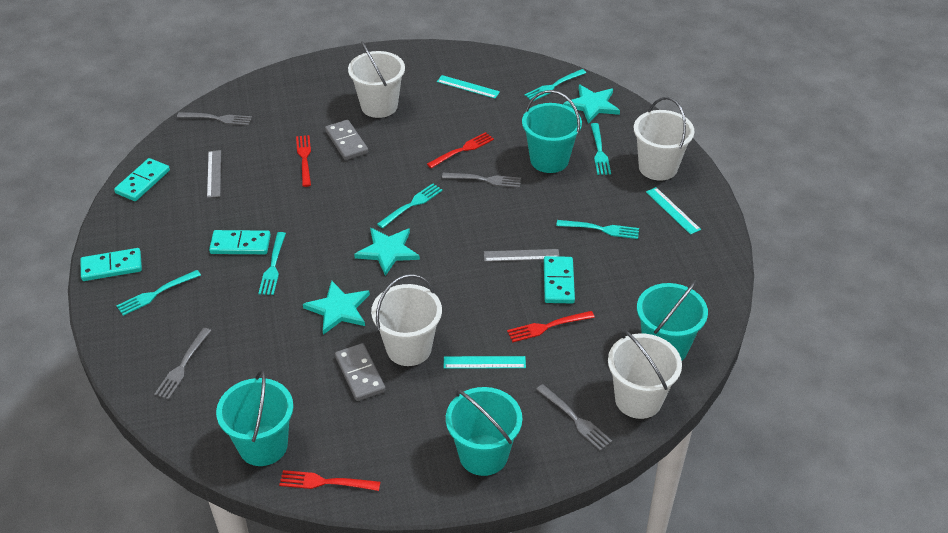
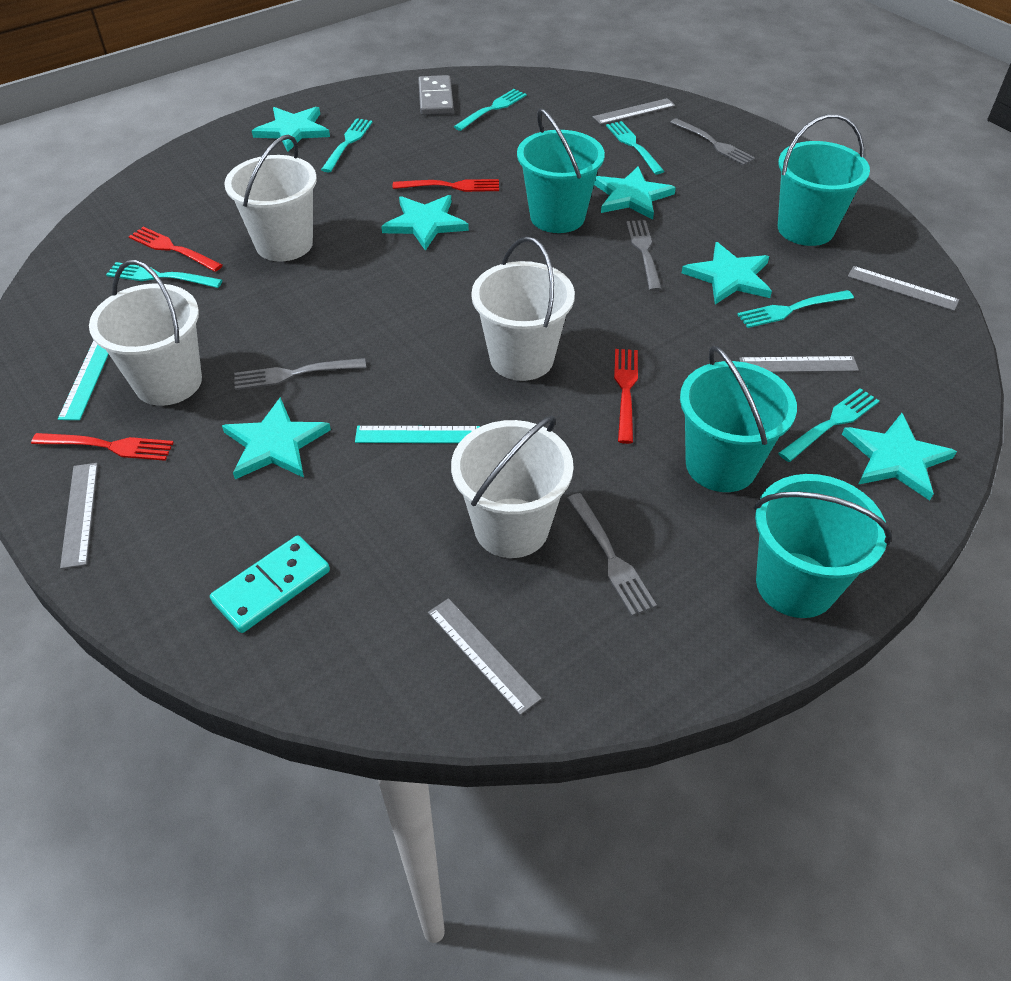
grey domino: 2 -> 1
grey ruler: 2 -> 5
turquoise domino: 4 -> 1
turquoise ruler: 3 -> 2
turquoise star: 3 -> 6

